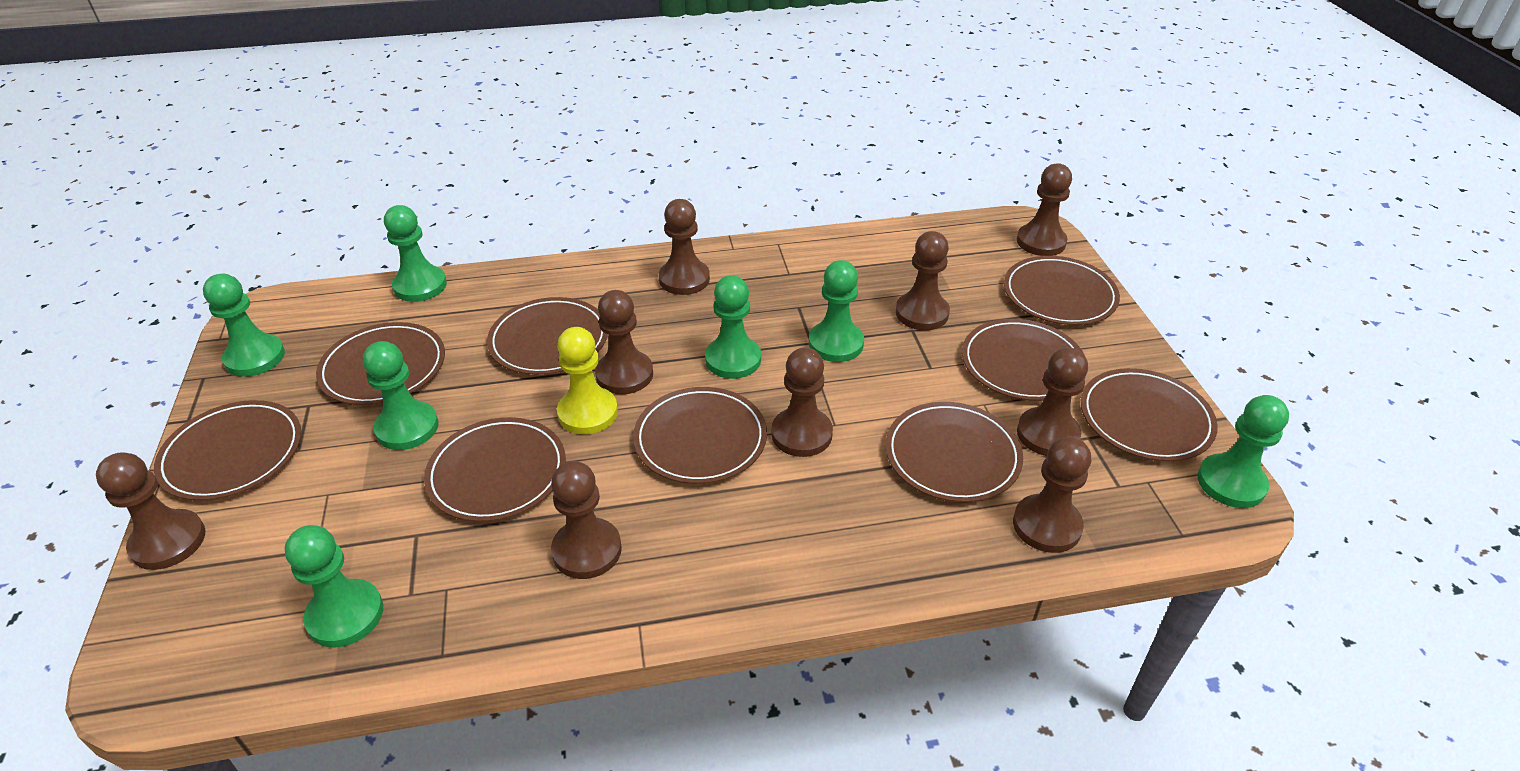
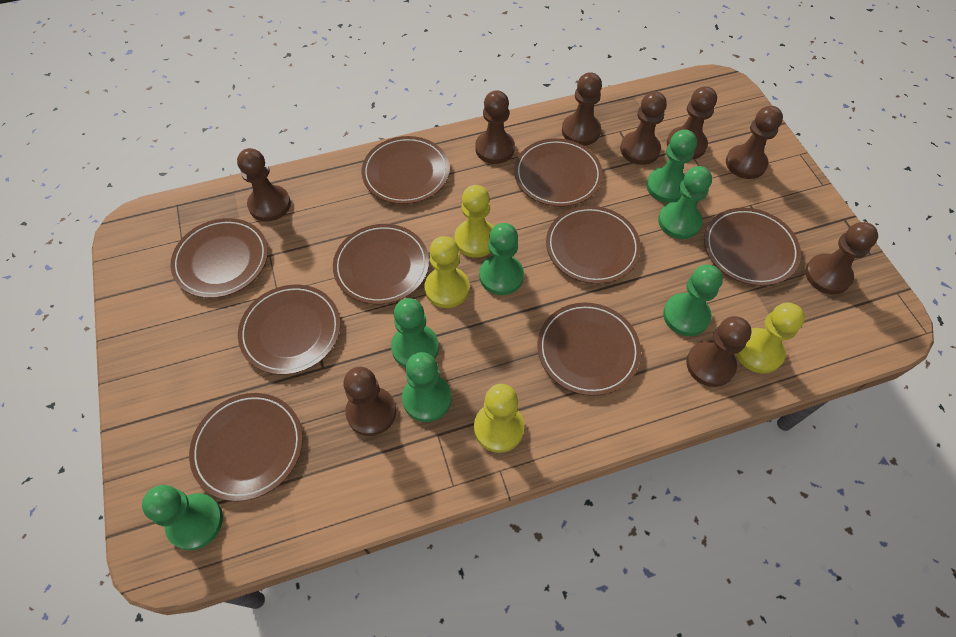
yellow pawn: 1 -> 4

